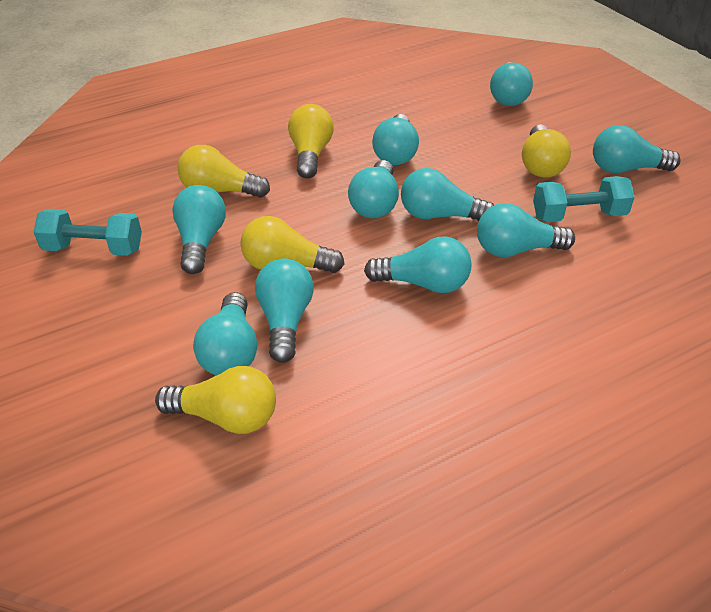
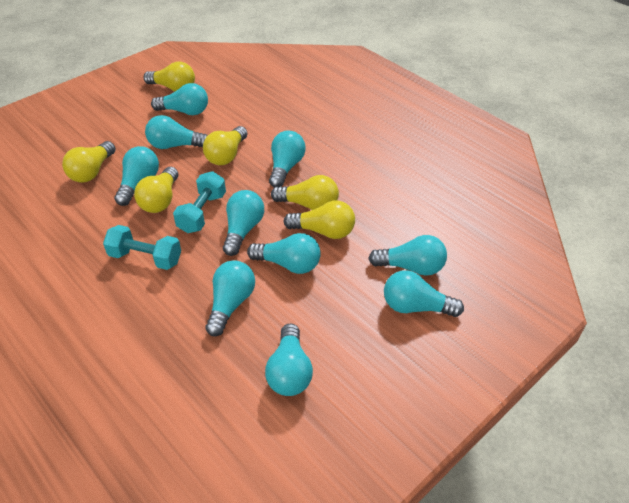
yellow light bulb: 5 -> 6

